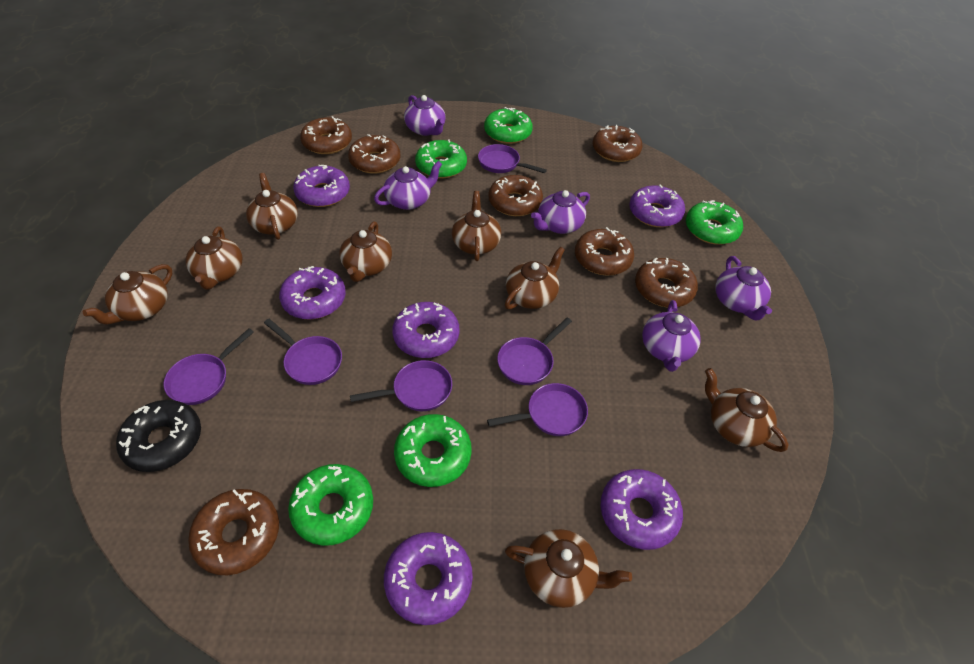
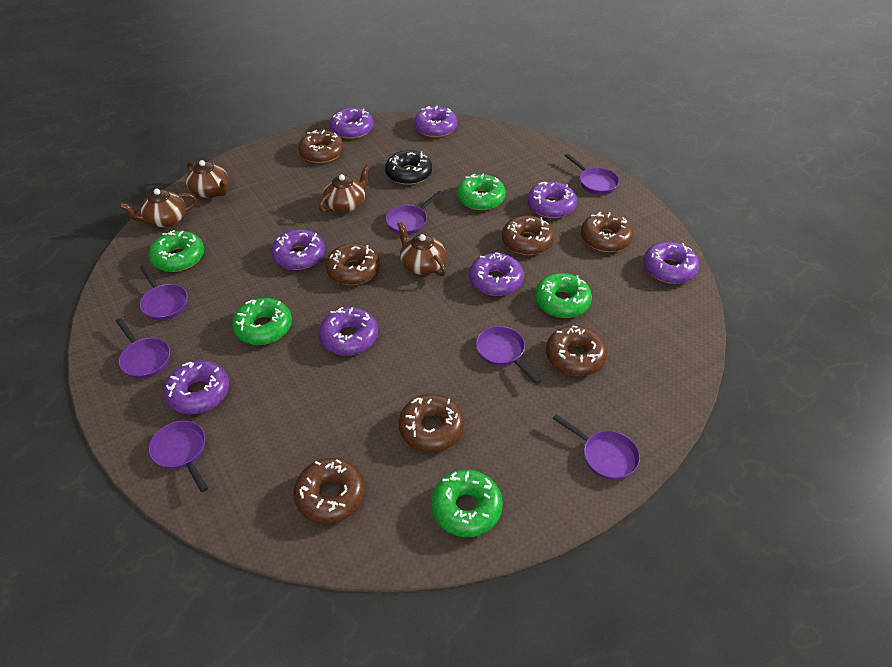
brown teapot: 8 -> 4
purple donut: 6 -> 8
purple pan: 6 -> 7
purple teapot: 5 -> 0

